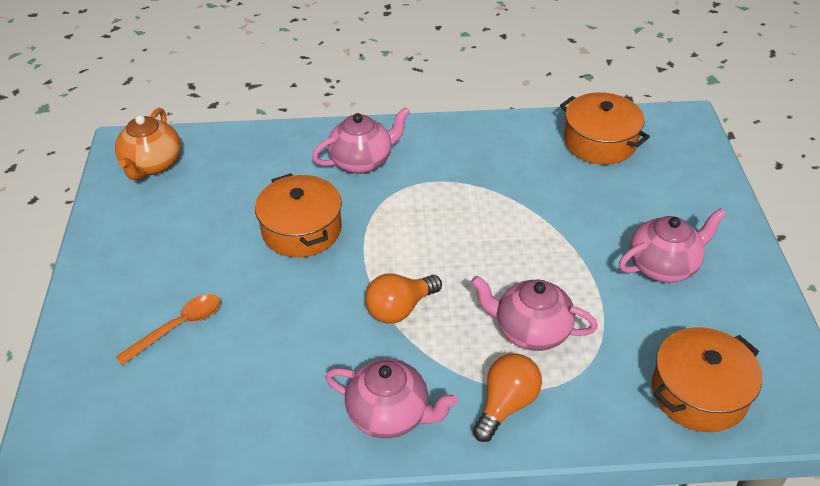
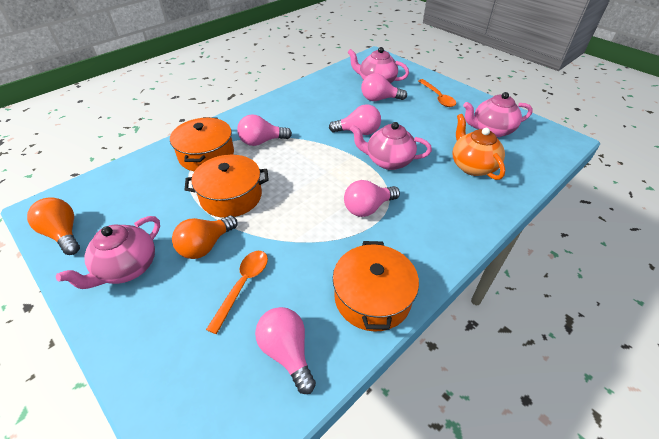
orange spoon: 1 -> 2
pink light bulb: 0 -> 5

